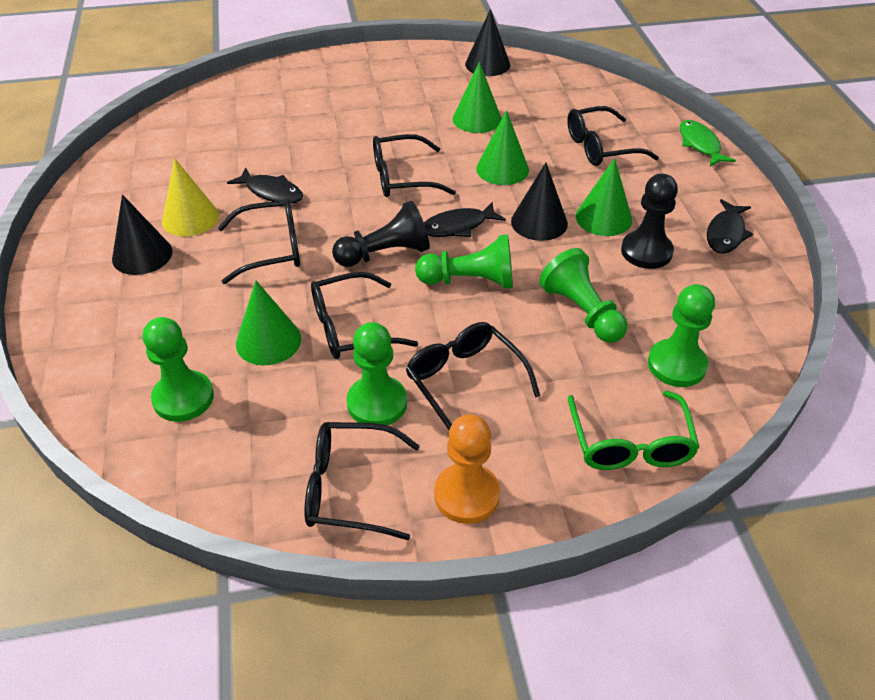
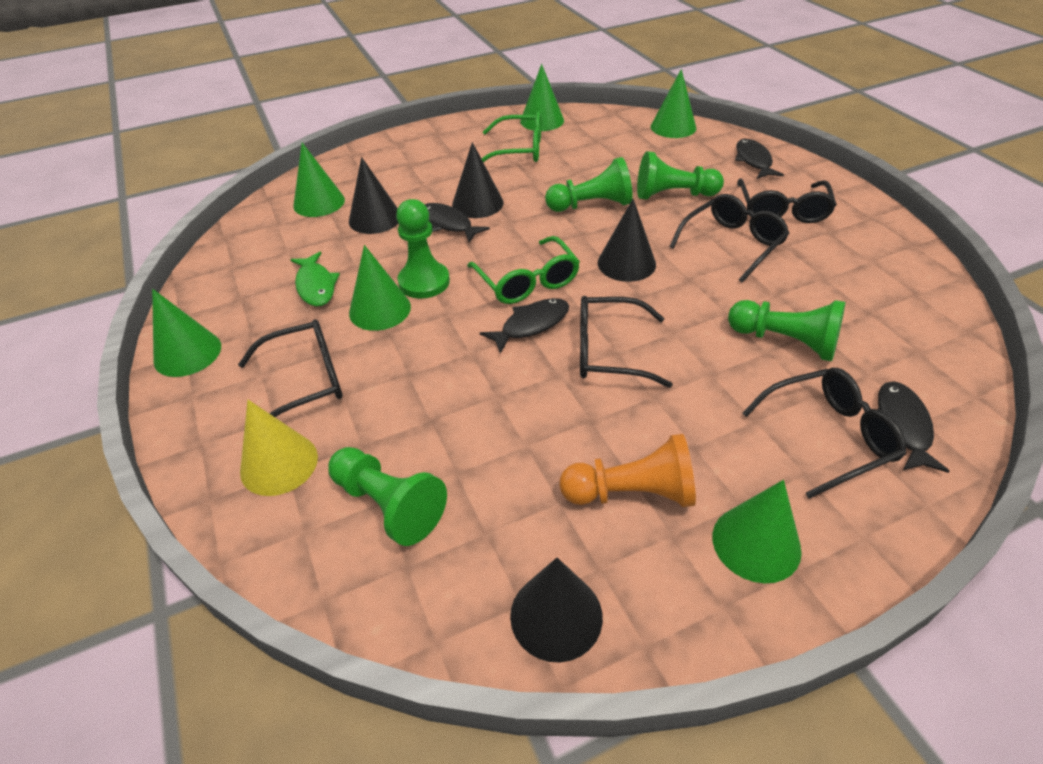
black cone: 3 -> 4
black fish: 3 -> 4
black glasses: 6 -> 5
black pawn: 2 -> 0
green cone: 4 -> 6
green glasses: 1 -> 2

